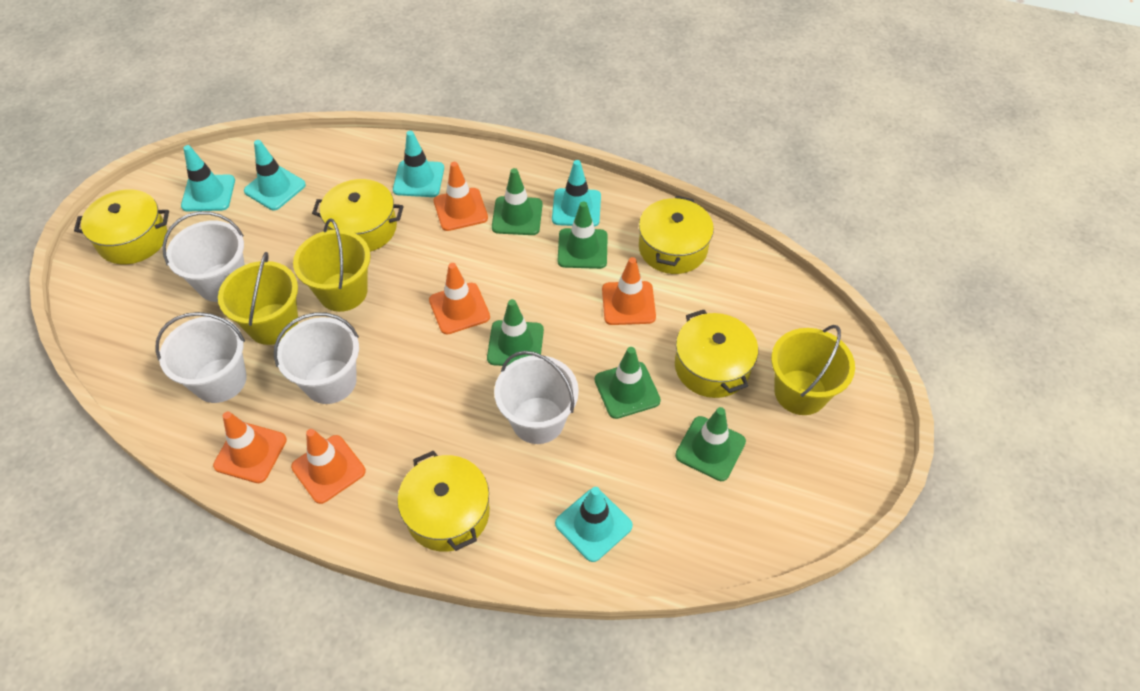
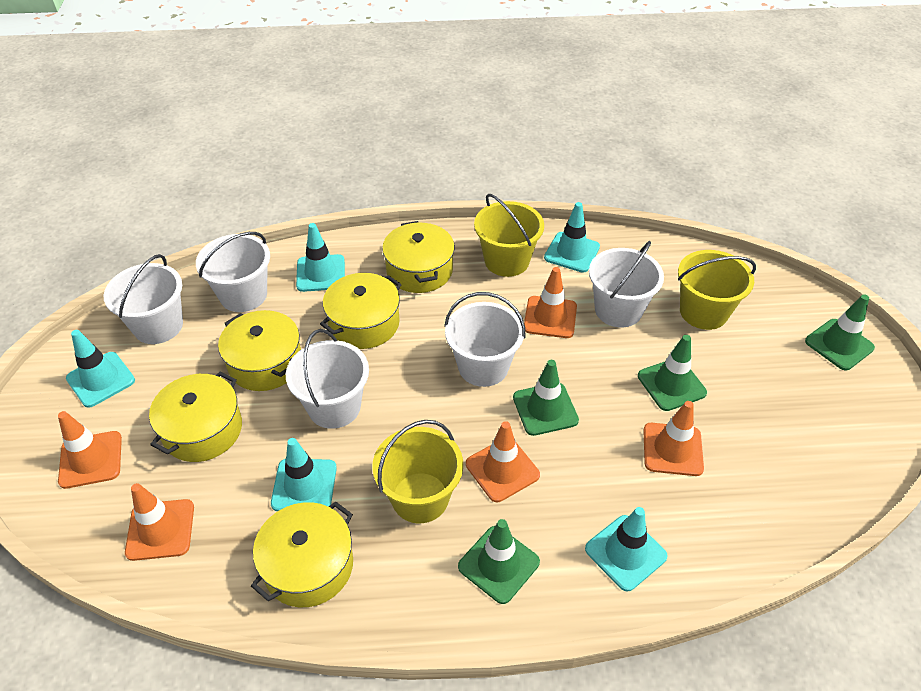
green traffic cone: 5 -> 4
white bucket: 4 -> 5

